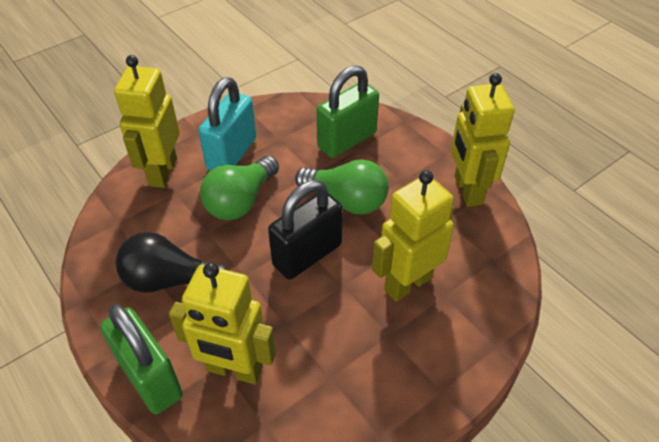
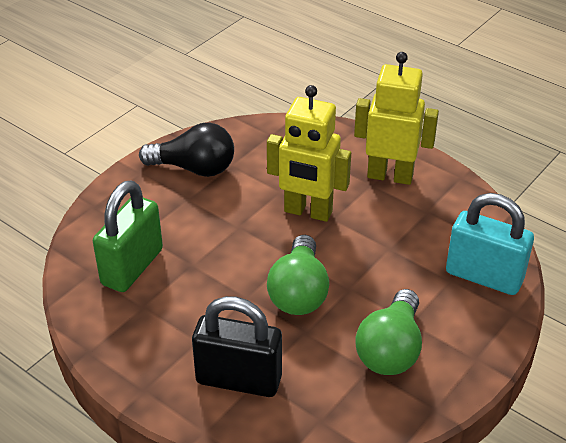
green padlock: 2 -> 1
yellow robot: 4 -> 2

